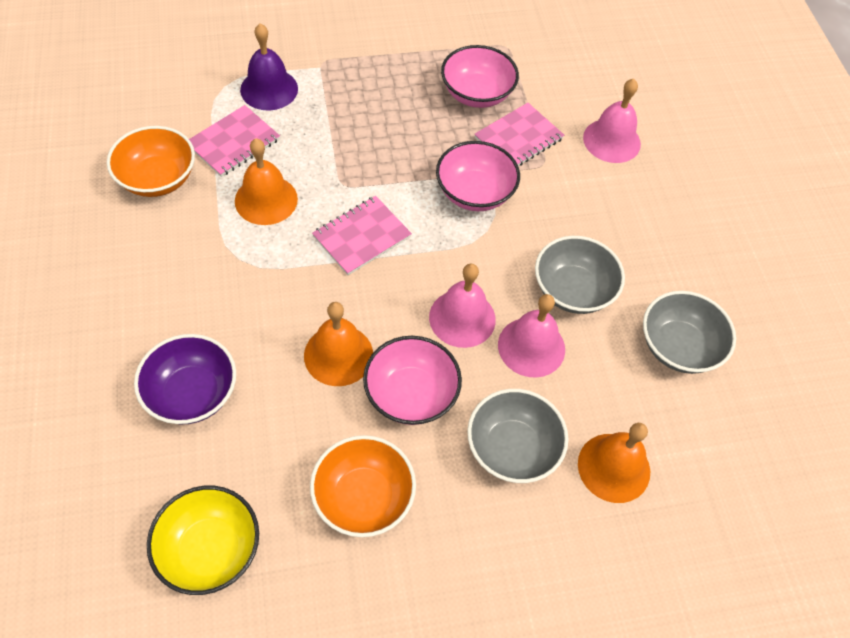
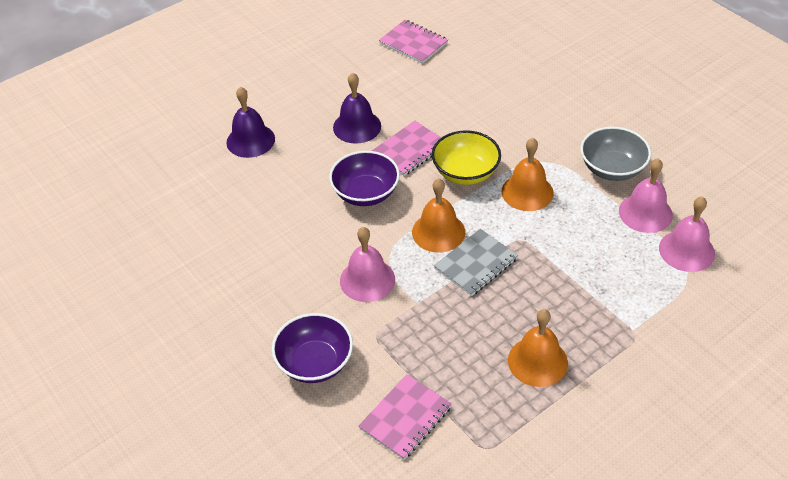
grey bowl: 3 -> 1
grey notebook: 0 -> 1
orange bowl: 2 -> 0
pink bowl: 3 -> 0
purple bell: 1 -> 2
purple bowl: 1 -> 2

